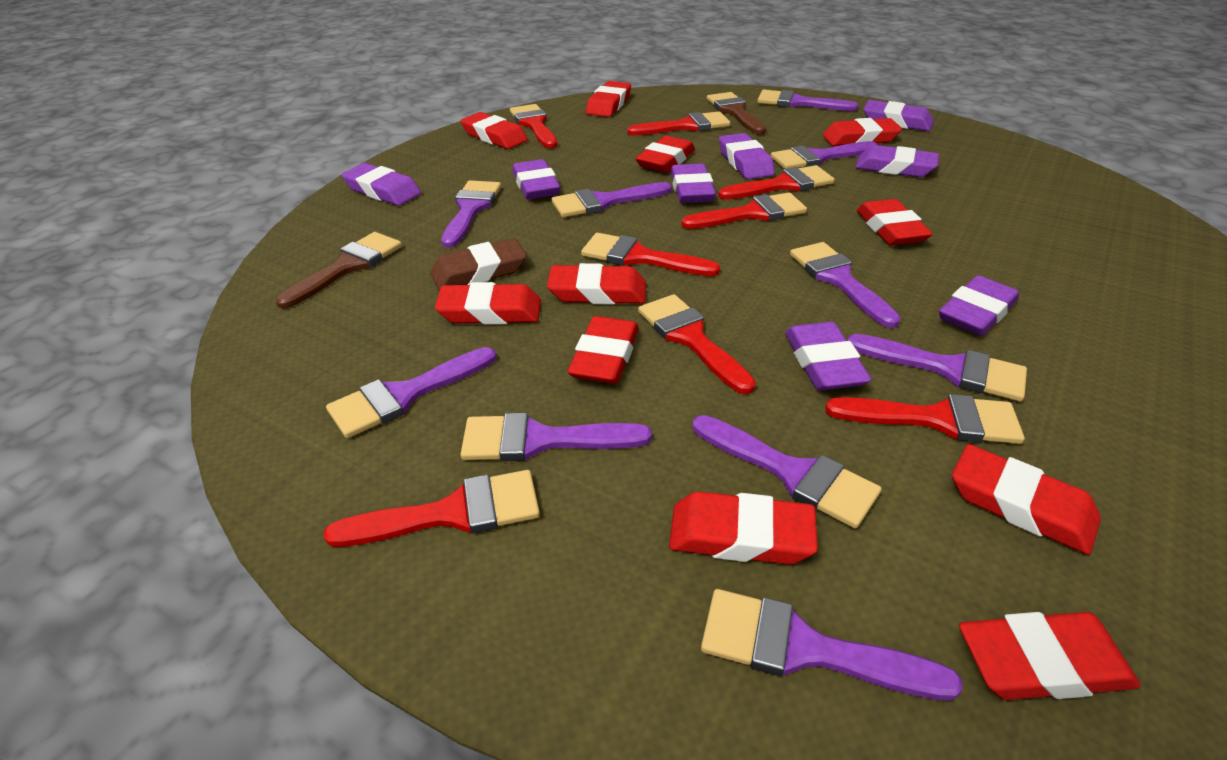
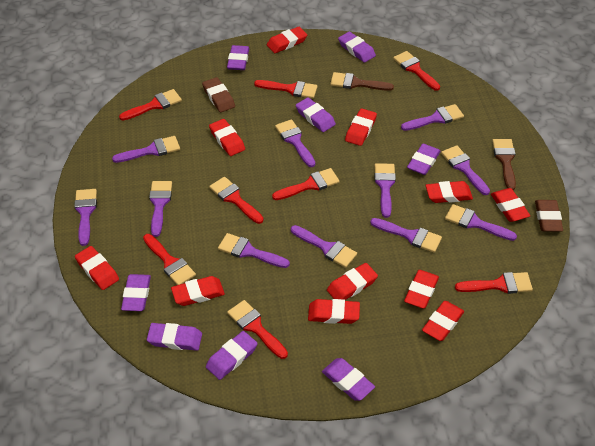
brown eraser: 1 -> 2
purple brush: 10 -> 11

